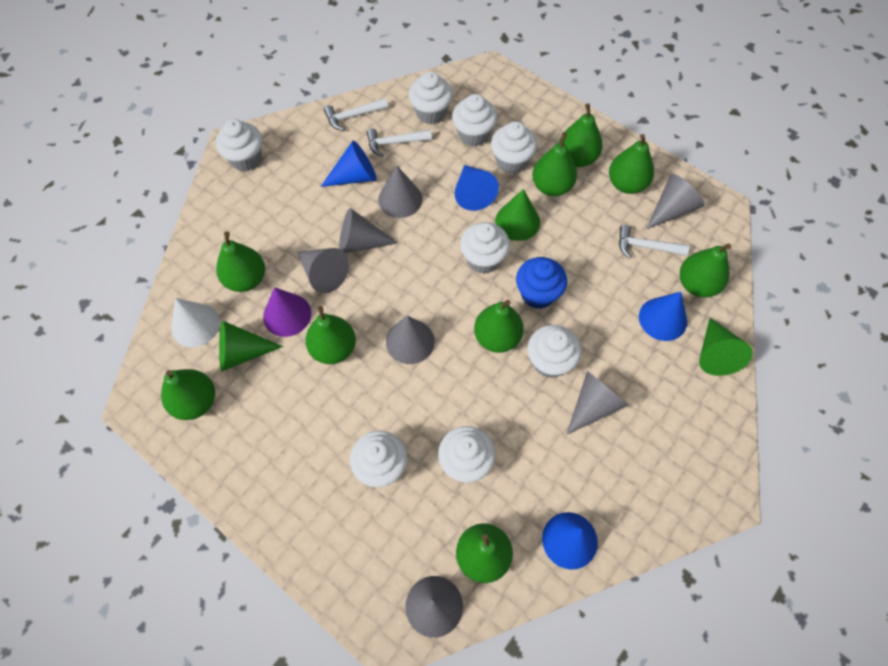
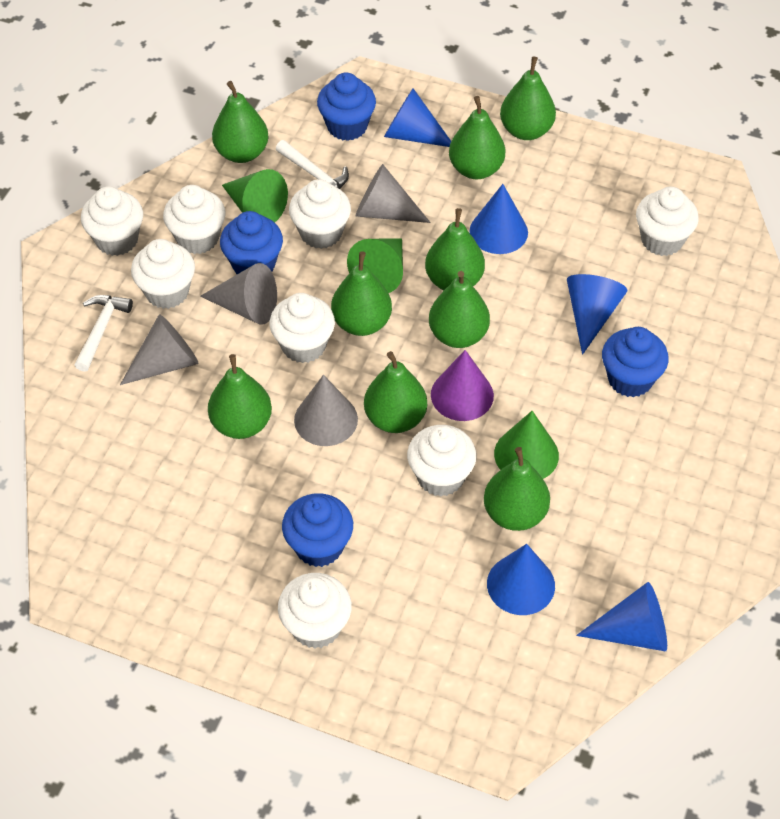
blue cone: 4 -> 5
blue cupcake: 1 -> 4
grey cone: 7 -> 4
white cone: 1 -> 0
white hammer: 3 -> 2

